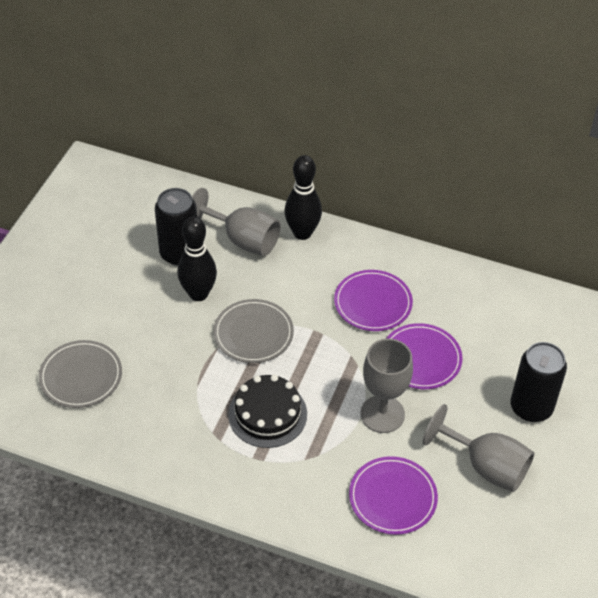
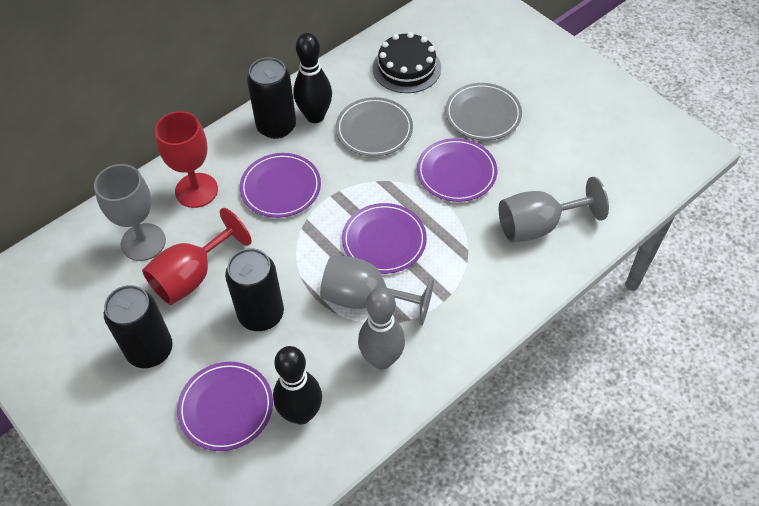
black can: 2 -> 3
grey bowling pin: 0 -> 1
purple plate: 3 -> 4
red goblet: 0 -> 2

